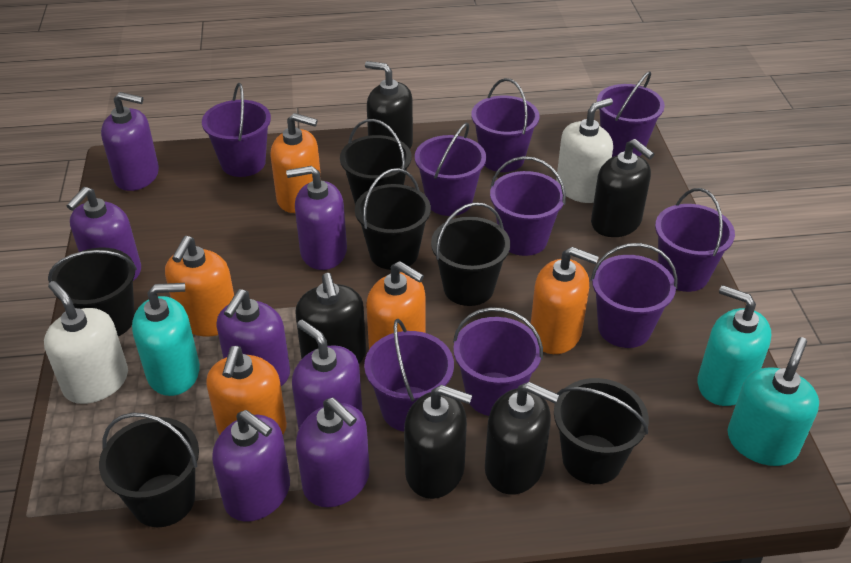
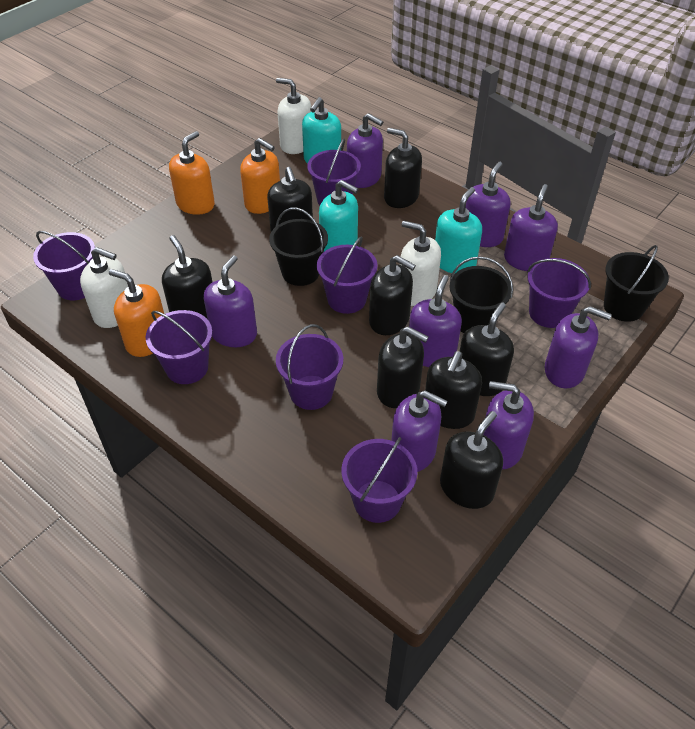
black bucket: 6 -> 3
black soap dispenser: 5 -> 8
orange soap dispenser: 5 -> 3
purple bucket: 9 -> 7
purple soap dispenser: 7 -> 8
white soap dispenser: 2 -> 3

